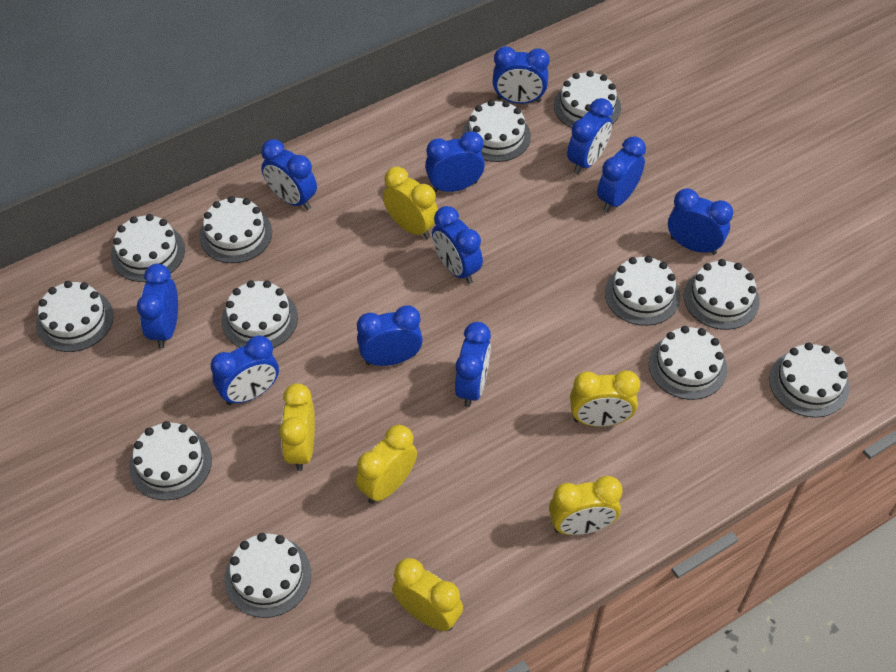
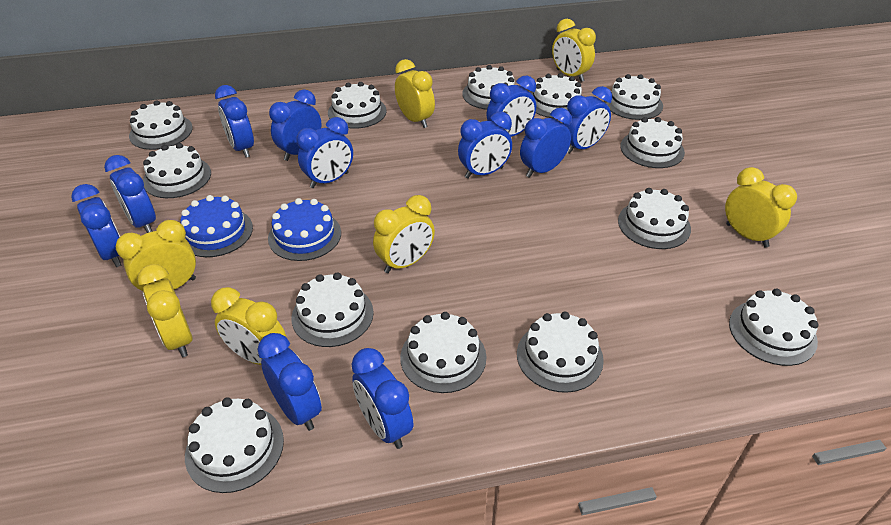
blue cake: 0 -> 2
white cake: 12 -> 13
yellow clock: 6 -> 7

